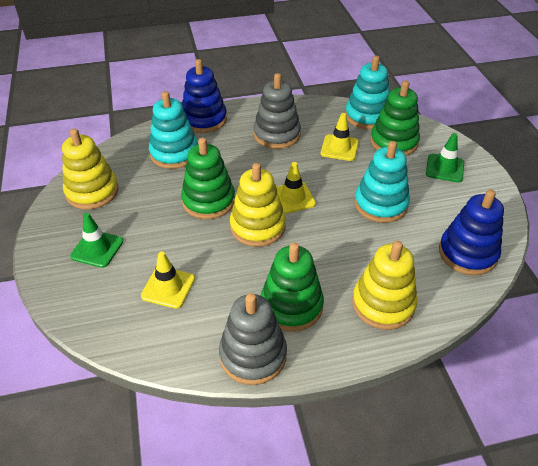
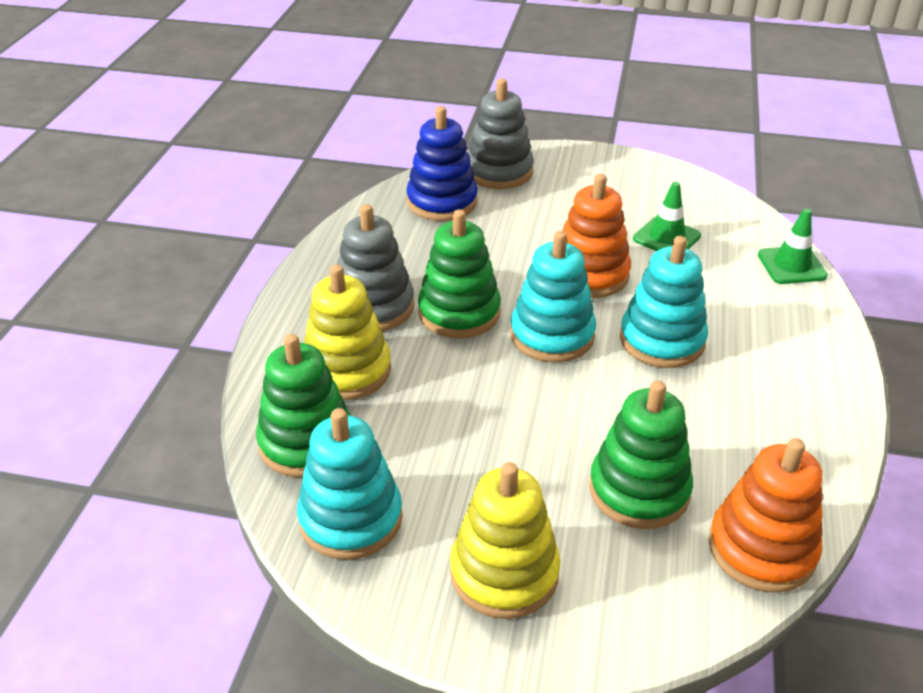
blue stacking toy: 2 -> 1
orange stacking toy: 0 -> 2
yellow stacking toy: 3 -> 2
yellow traffic cone: 3 -> 0

